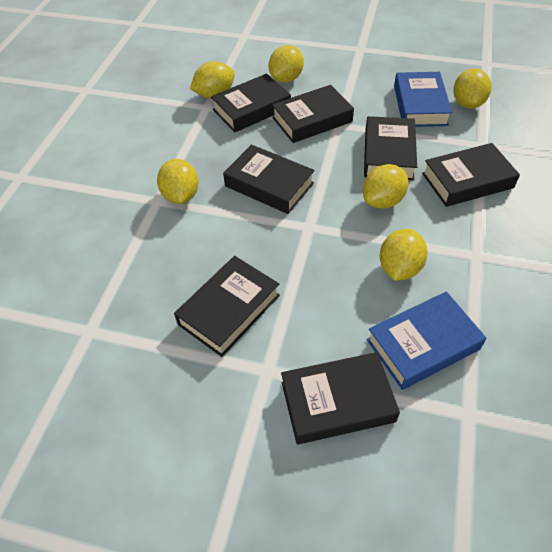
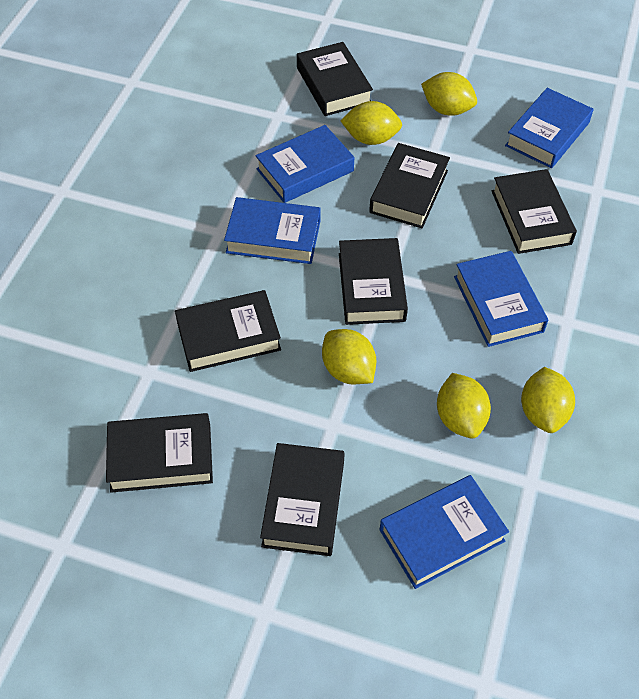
blue book: 2 -> 5
yellow lemon: 6 -> 5

